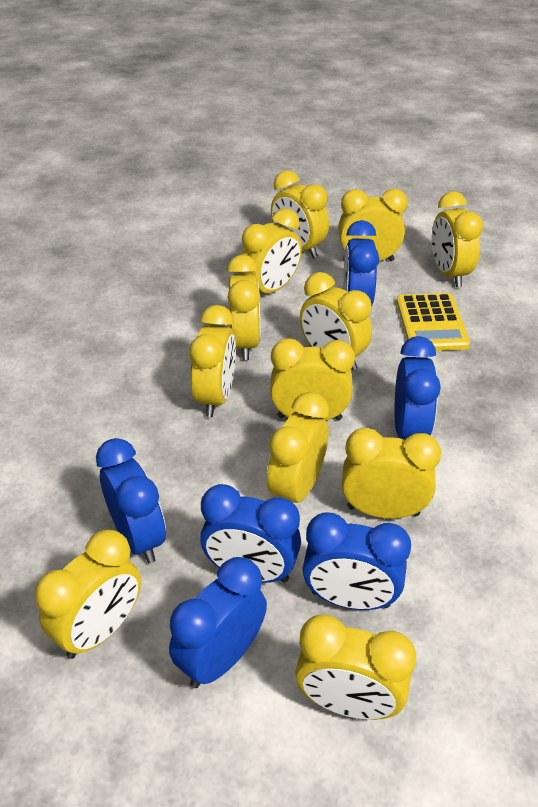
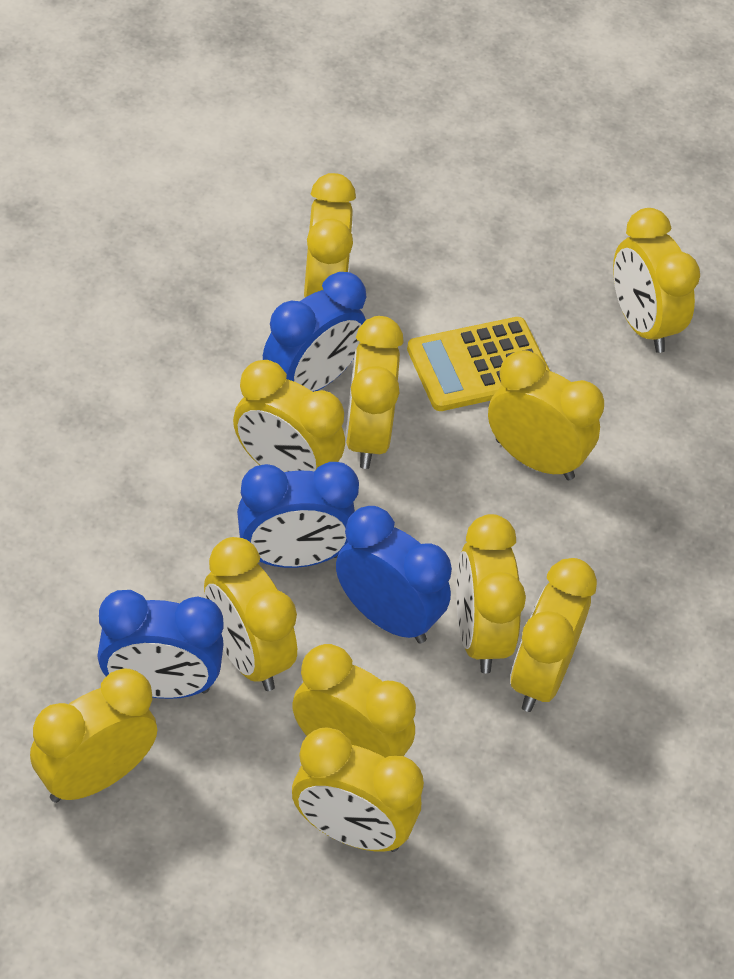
blue clock: 6 -> 4
yellow clock: 12 -> 11

